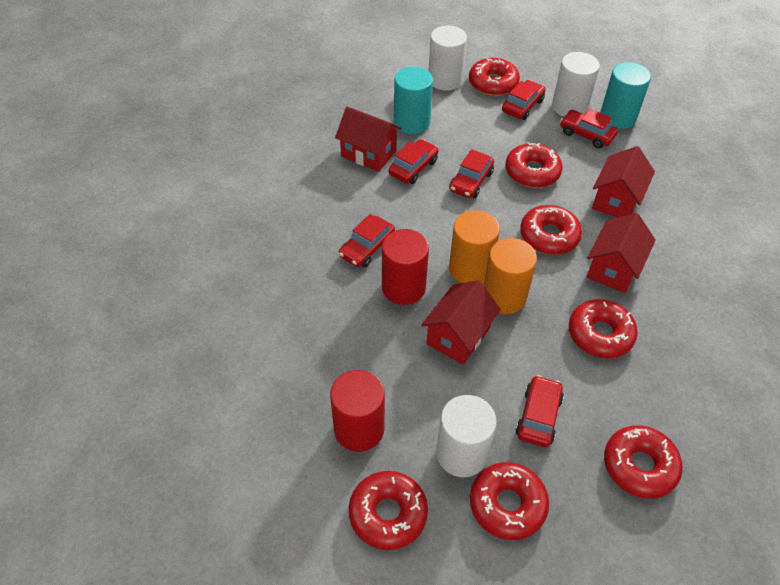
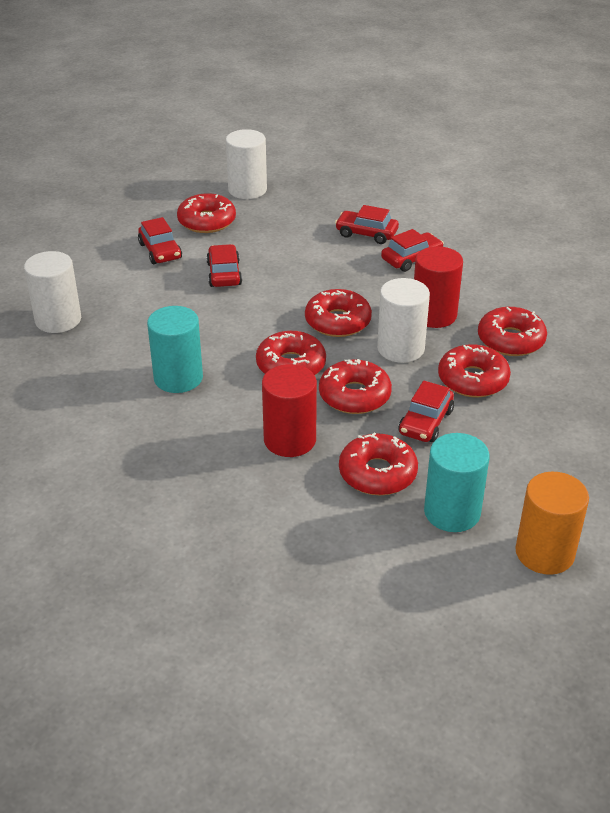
orange cylinder: 2 -> 1
red car: 6 -> 5
red house: 4 -> 0

